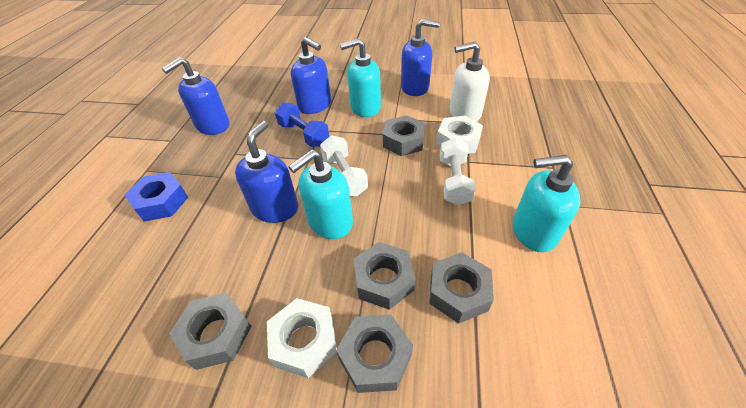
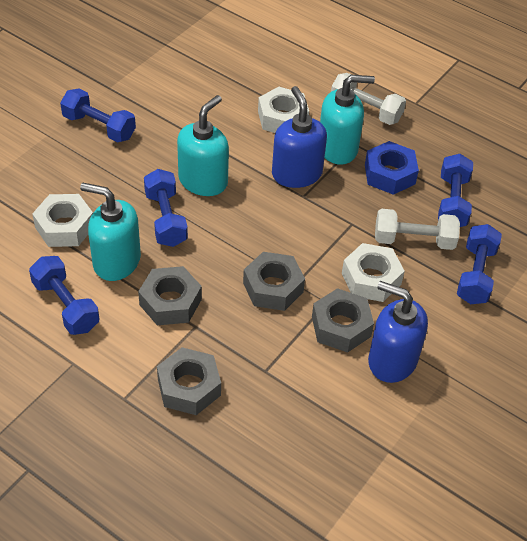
blue dumbbell: 1 -> 5
blue soap dispenser: 4 -> 2
grey nut: 5 -> 4
white nut: 2 -> 3
white soap dispenser: 1 -> 0

